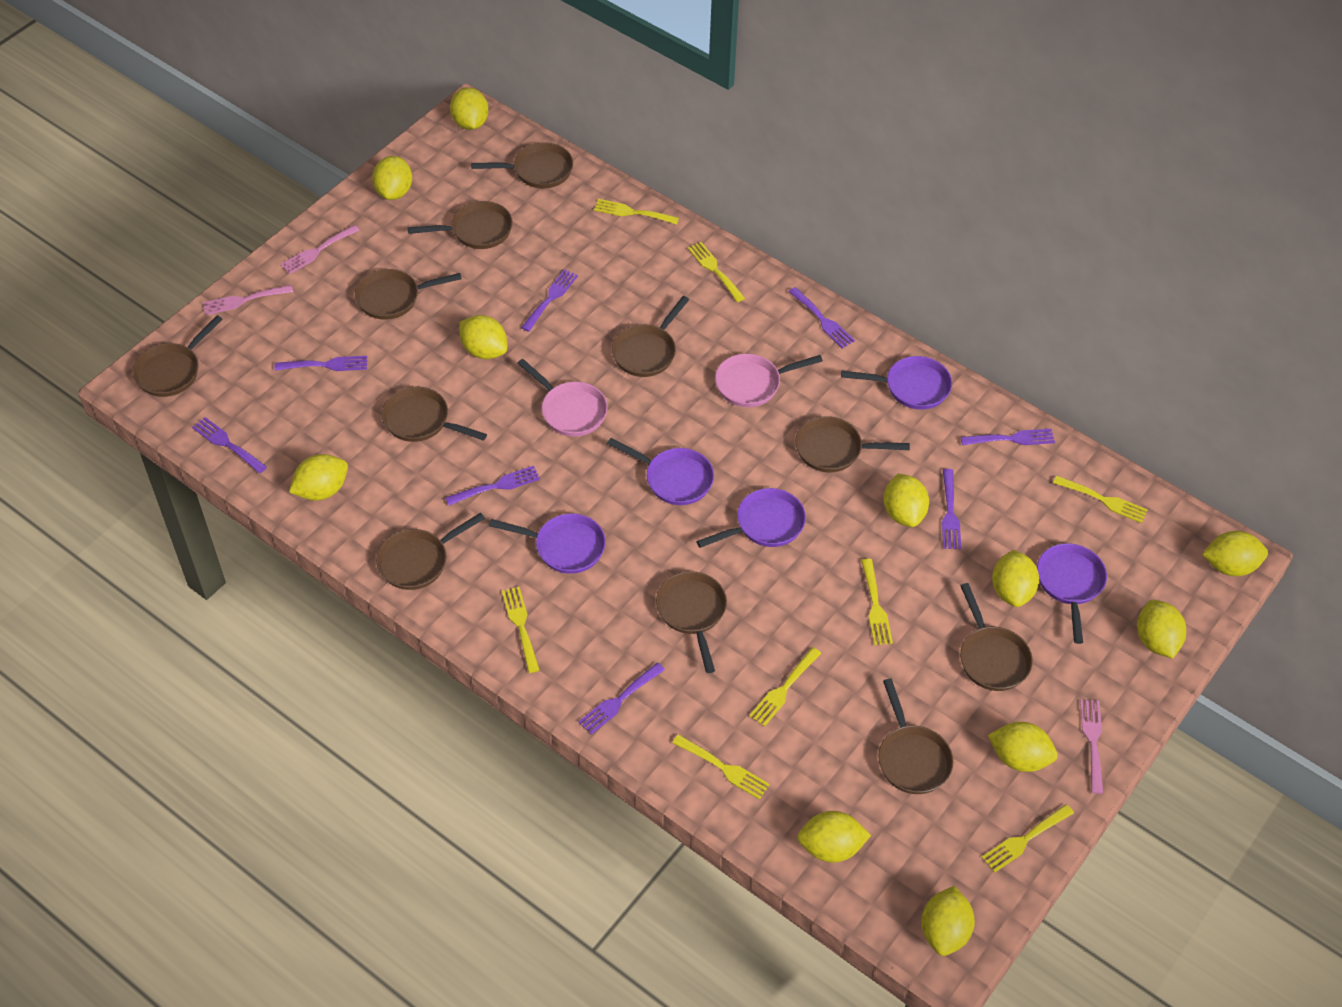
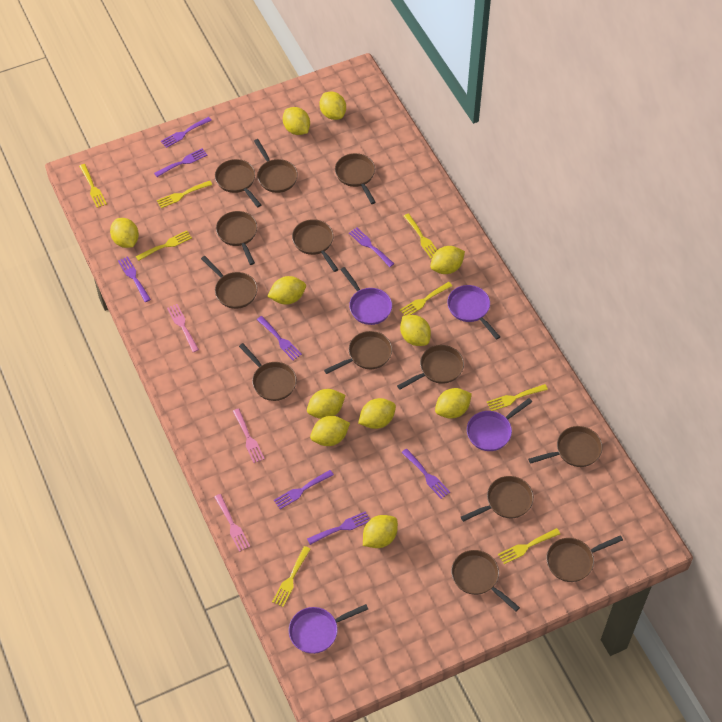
brown pan: 11 -> 13
pink pan: 2 -> 0
purple pan: 5 -> 4

